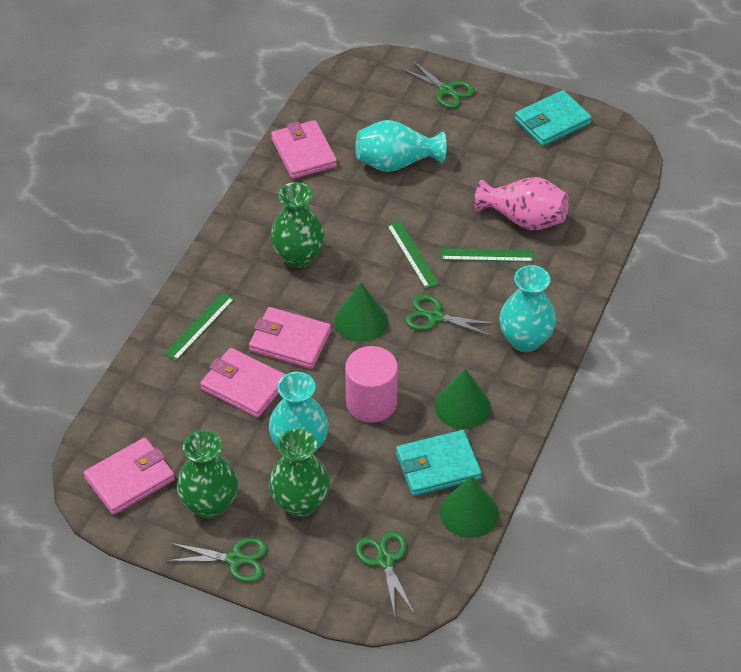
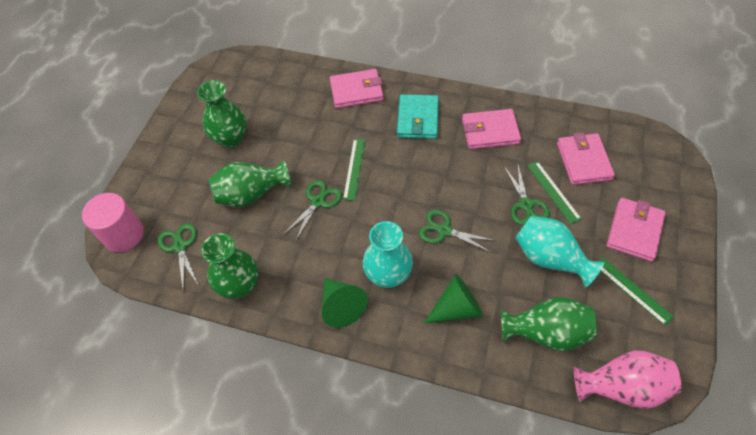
green cone: 3 -> 2
green vase: 3 -> 4
turquoise vase: 3 -> 2
turquoise wallet: 2 -> 1

